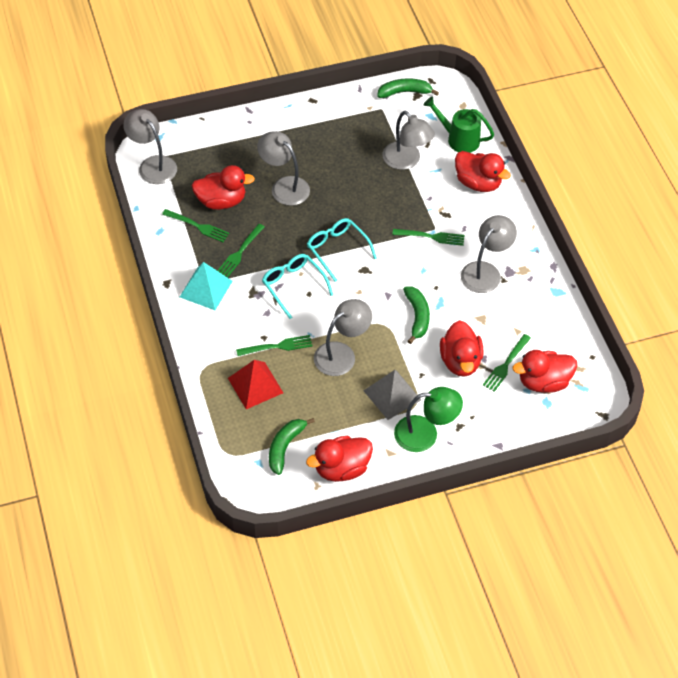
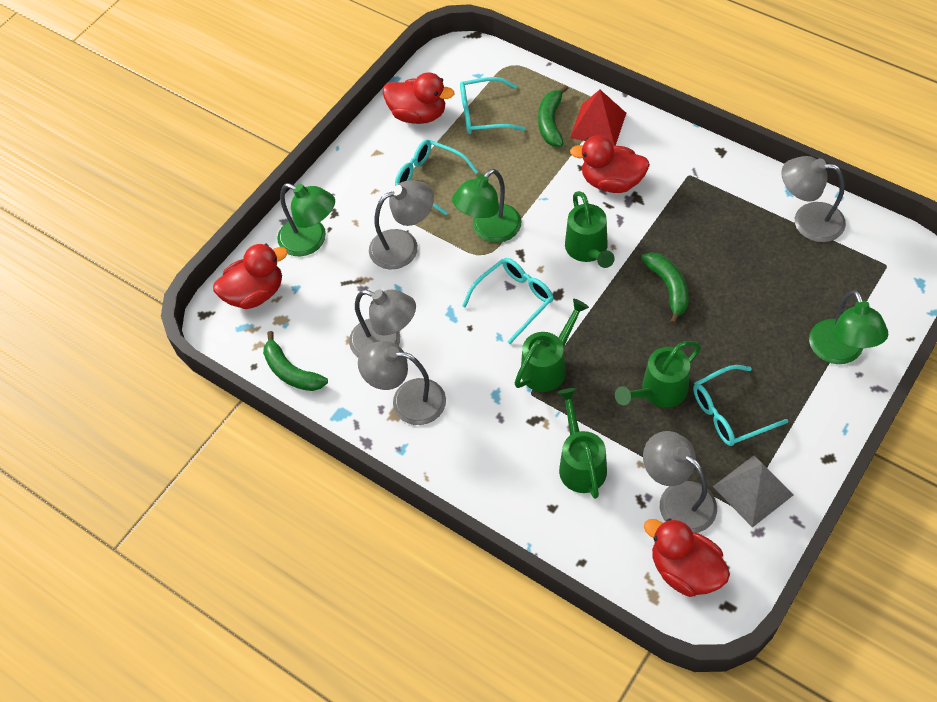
green fork: 5 -> 0
green lamp: 1 -> 3
green watering can: 1 -> 4
red duck: 5 -> 4
turquoise glasses: 2 -> 4
turquoise pyramid: 1 -> 0

